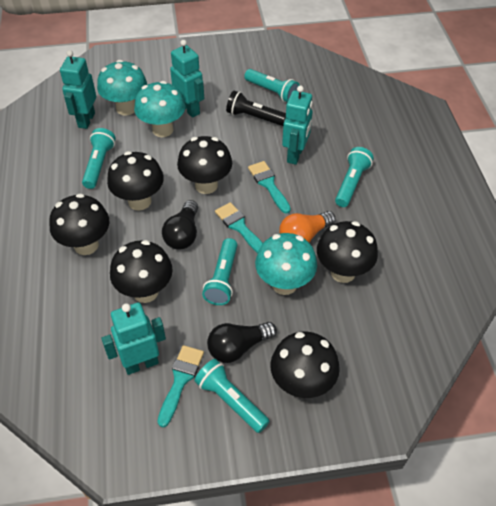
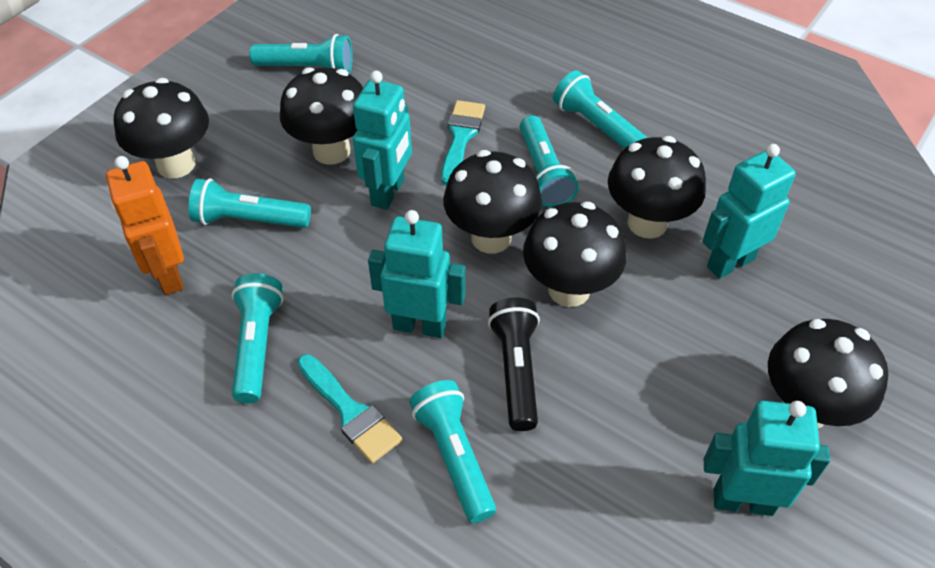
black light bulb: 2 -> 0
orange light bulb: 1 -> 0
orange robot: 0 -> 1
turquoise brush: 3 -> 2
turquoise flashlight: 5 -> 6
turquoise mushroom: 3 -> 0

